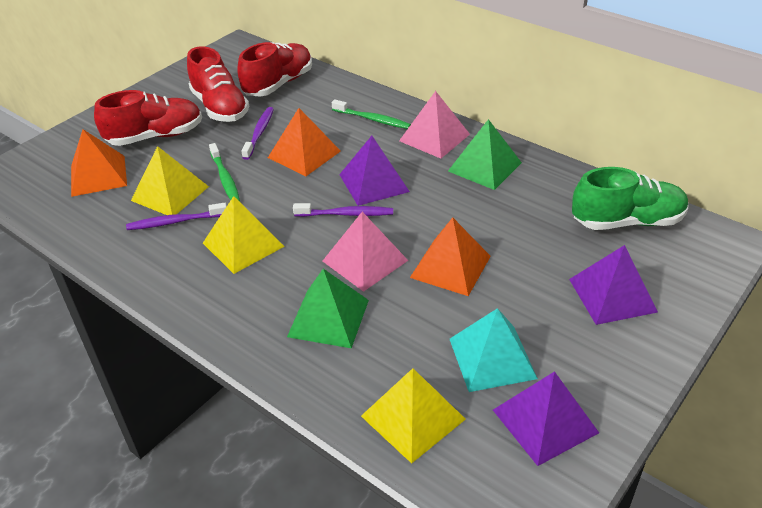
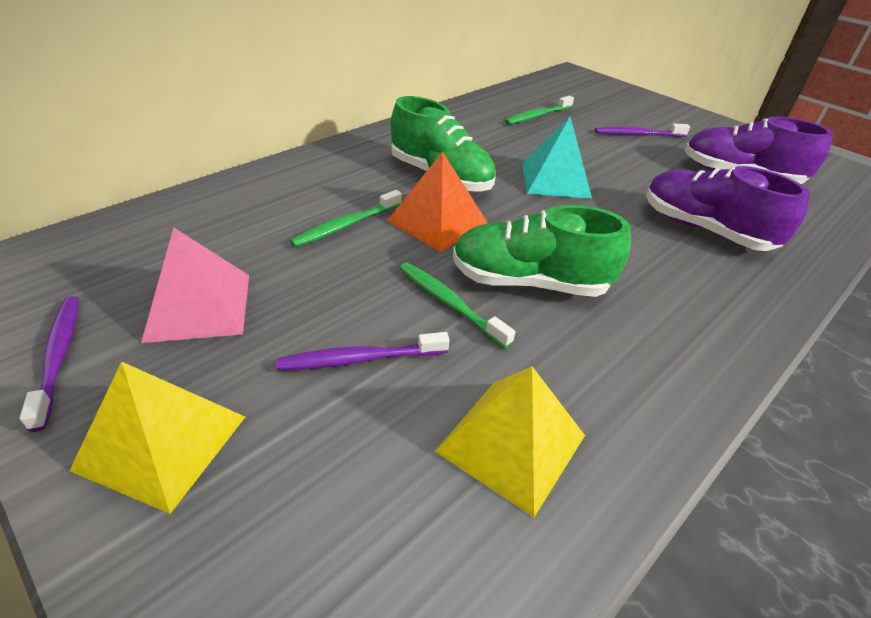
green pyramid: 2 -> 0
green shoe: 1 -> 2
green toothbrush: 2 -> 3
orange pyramid: 3 -> 1
pink pyramid: 2 -> 1
purple pyramid: 3 -> 0
purple shoe: 0 -> 2
red shoe: 3 -> 0
yellow pyramid: 3 -> 2

